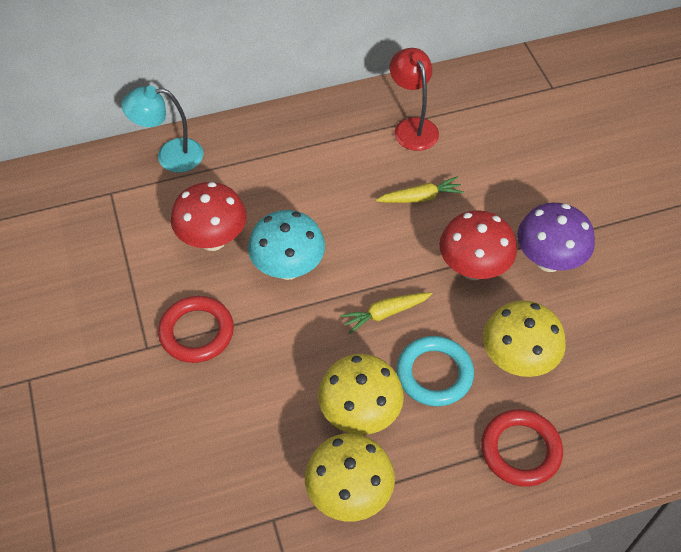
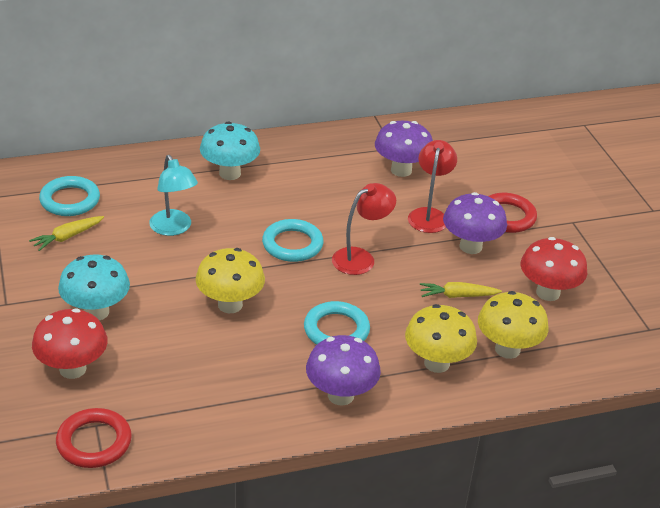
purple mushroom: 1 -> 3
red lamp: 1 -> 2
turquoise mushroom: 1 -> 2
turquoise ring: 1 -> 3

